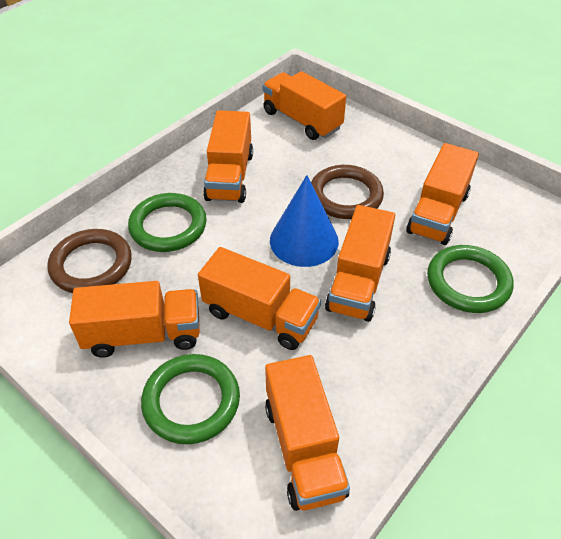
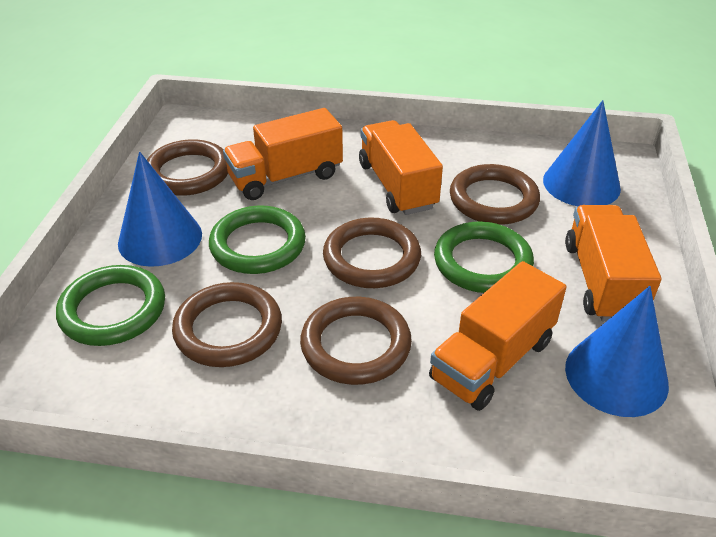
blue cone: 1 -> 3
brown ring: 2 -> 5
orange truck: 7 -> 4

